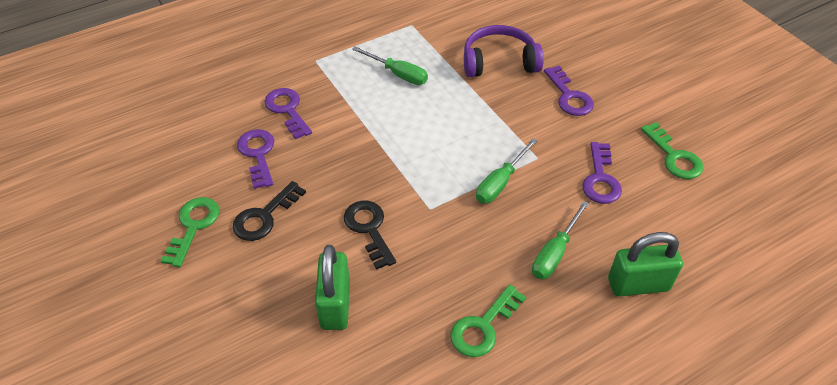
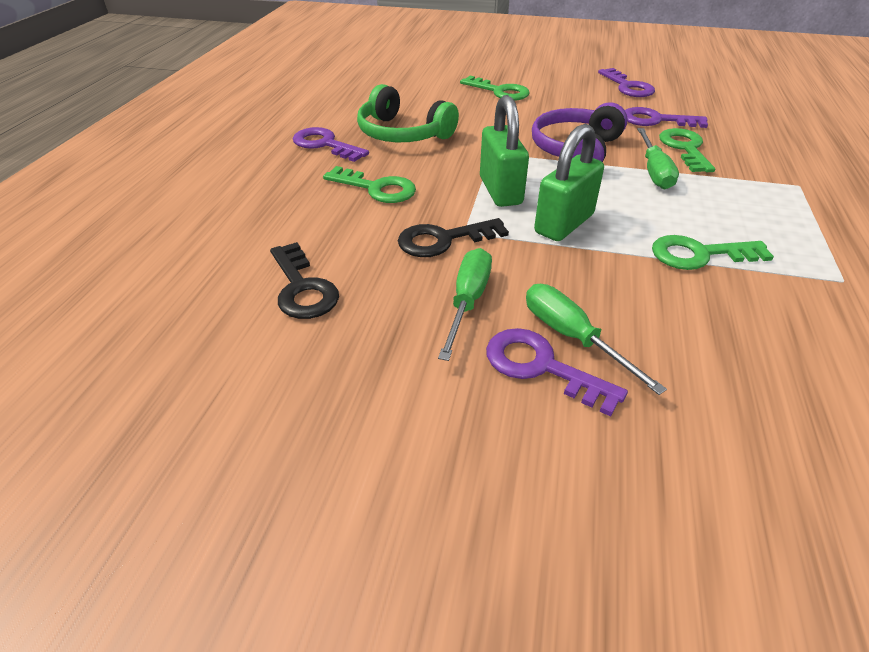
green headphones: 0 -> 1
green key: 3 -> 4

